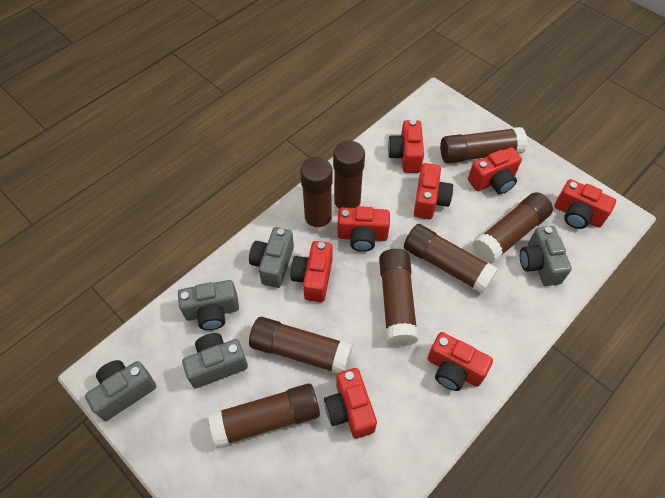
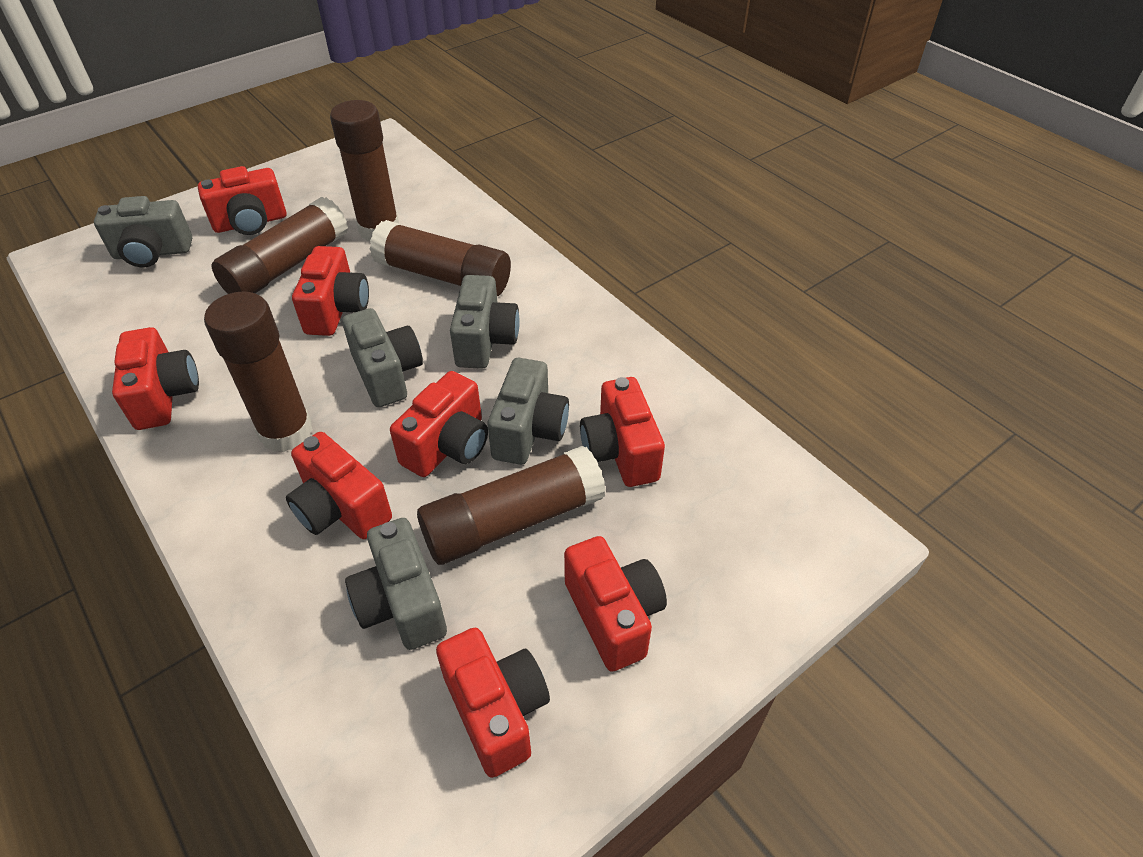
brown glue stick: 8 -> 5

